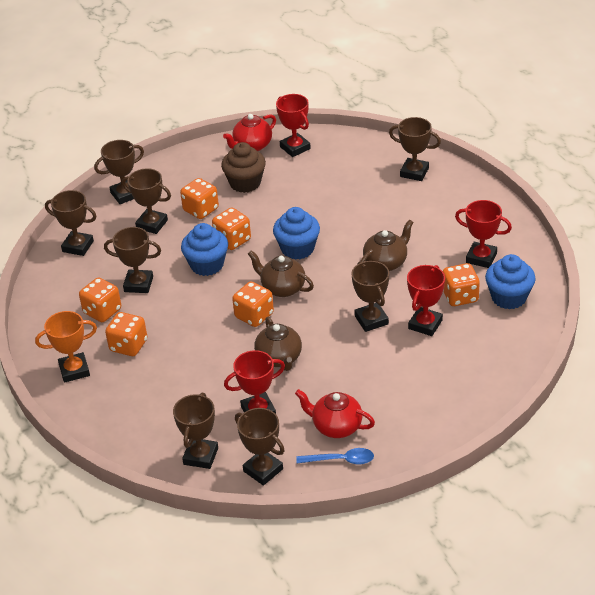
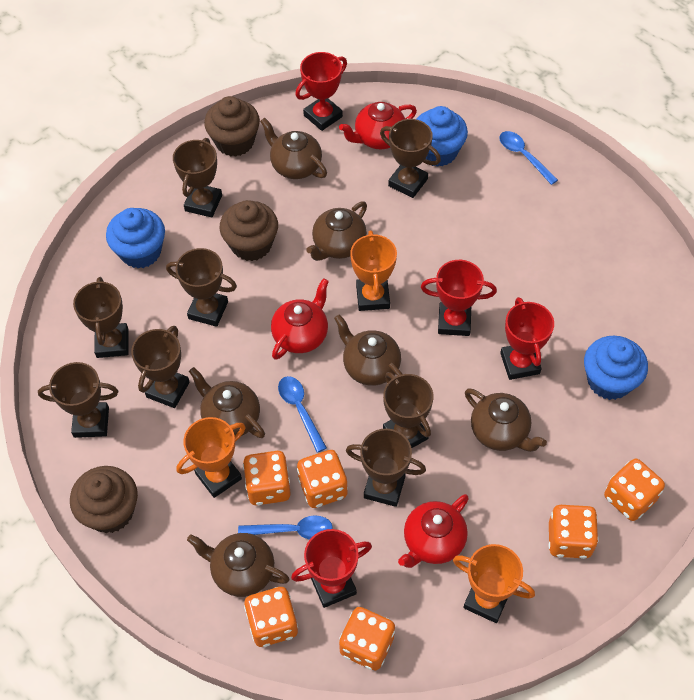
blue spoon: 1 -> 3
brown cupcake: 1 -> 3
brown teapot: 3 -> 6
orange trophy: 1 -> 3
red teapot: 2 -> 3

